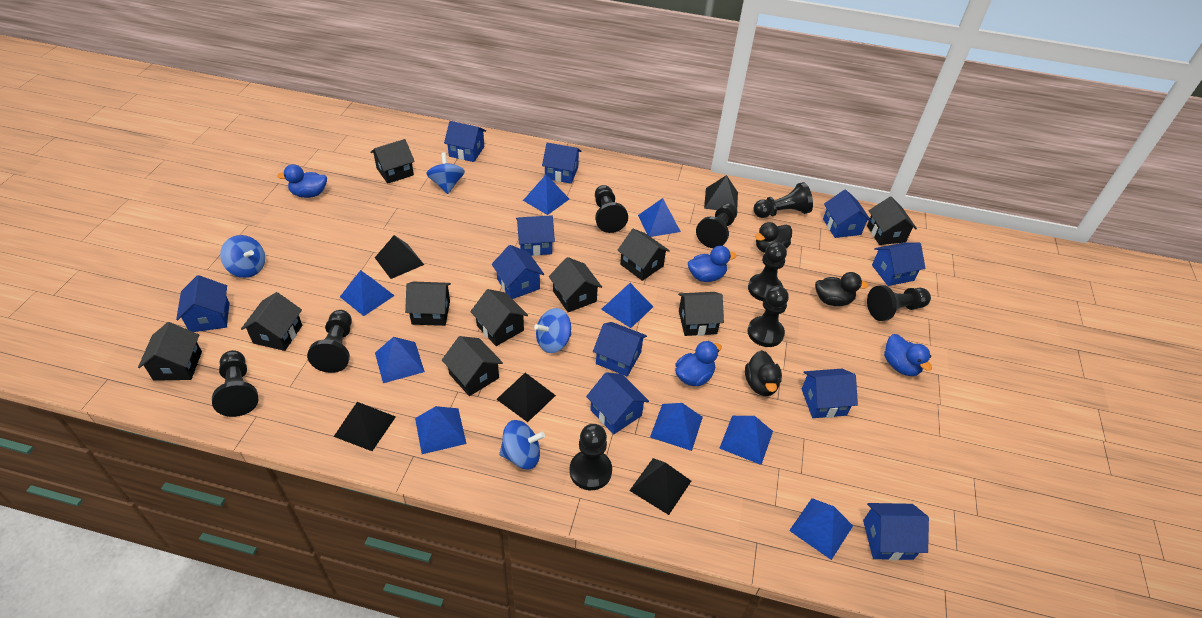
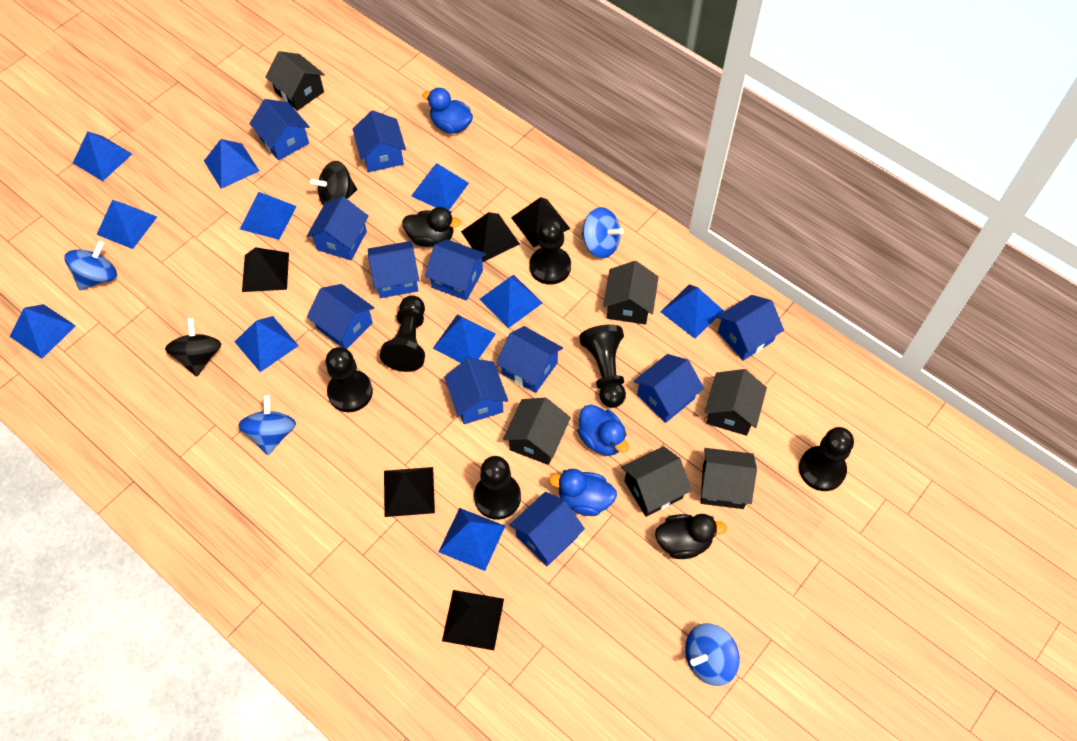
black duck: 3 -> 2
black house: 10 -> 6
black pawn: 9 -> 6
black spinning top: 0 -> 2
blue duck: 4 -> 3
blue pyramid: 9 -> 11

